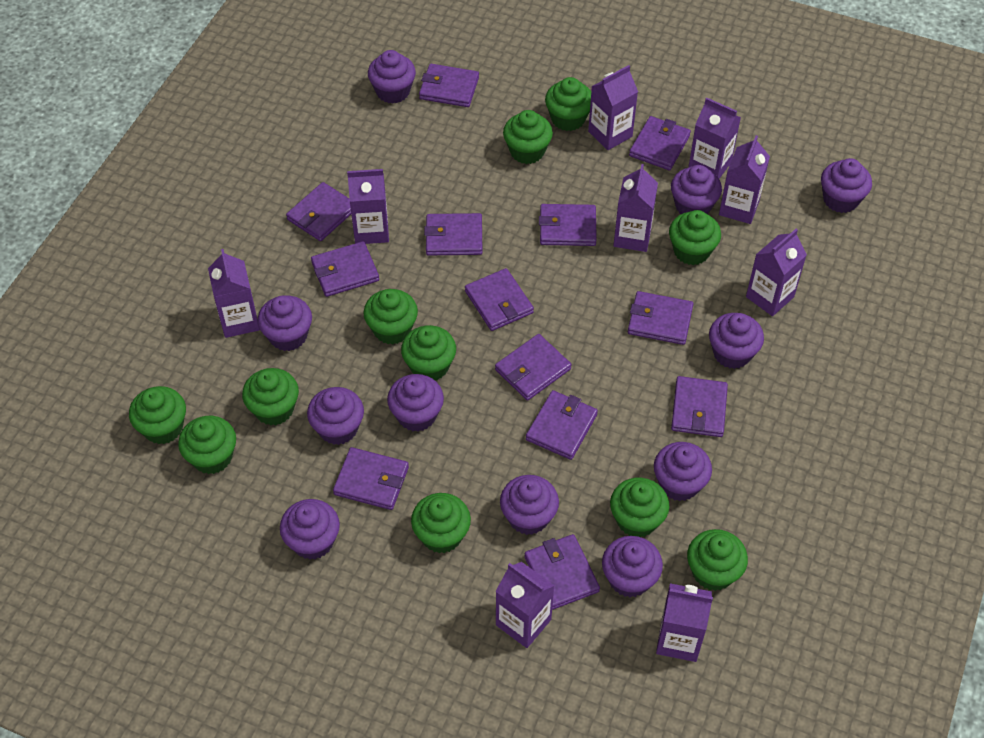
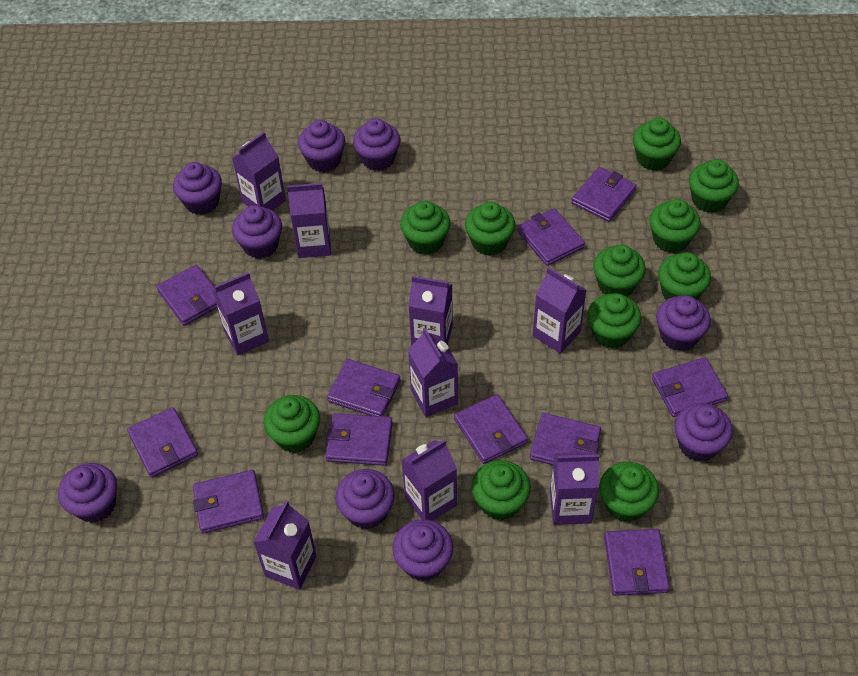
purple cupcake: 11 -> 9
purple wallet: 13 -> 11

